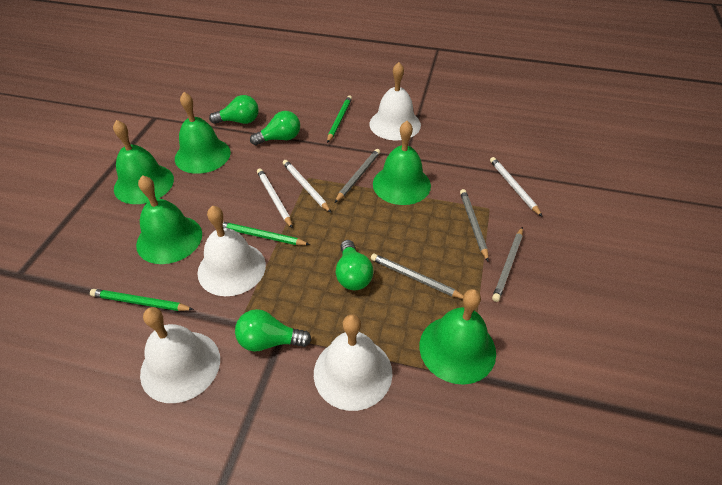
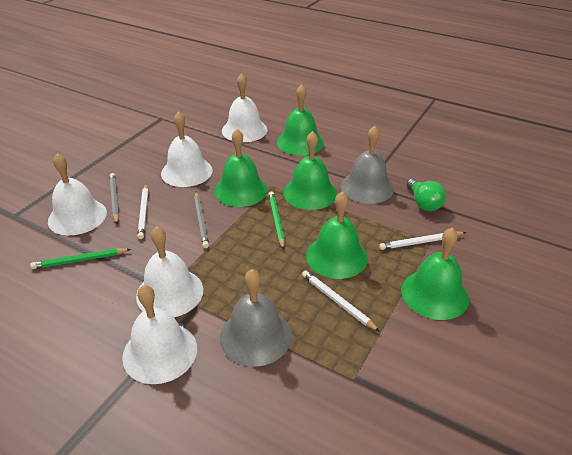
green light bulb: 4 -> 1
green pencil: 3 -> 2
grey bell: 0 -> 2
grey pencil: 4 -> 2
white bell: 4 -> 5

